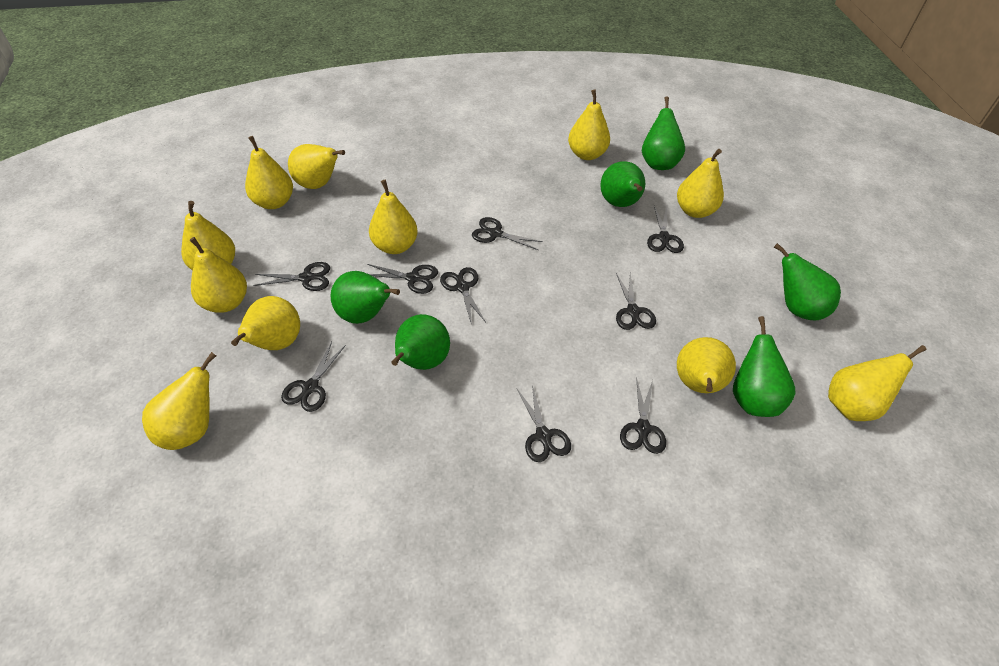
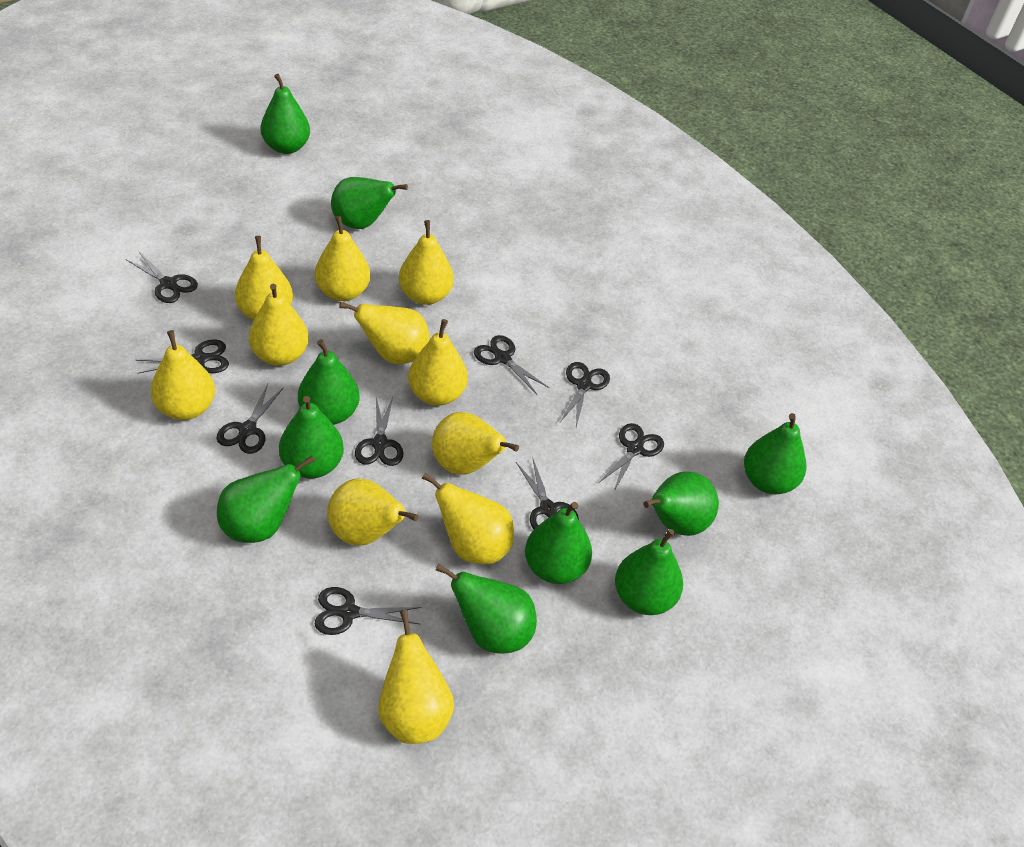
green pear: 6 -> 10

